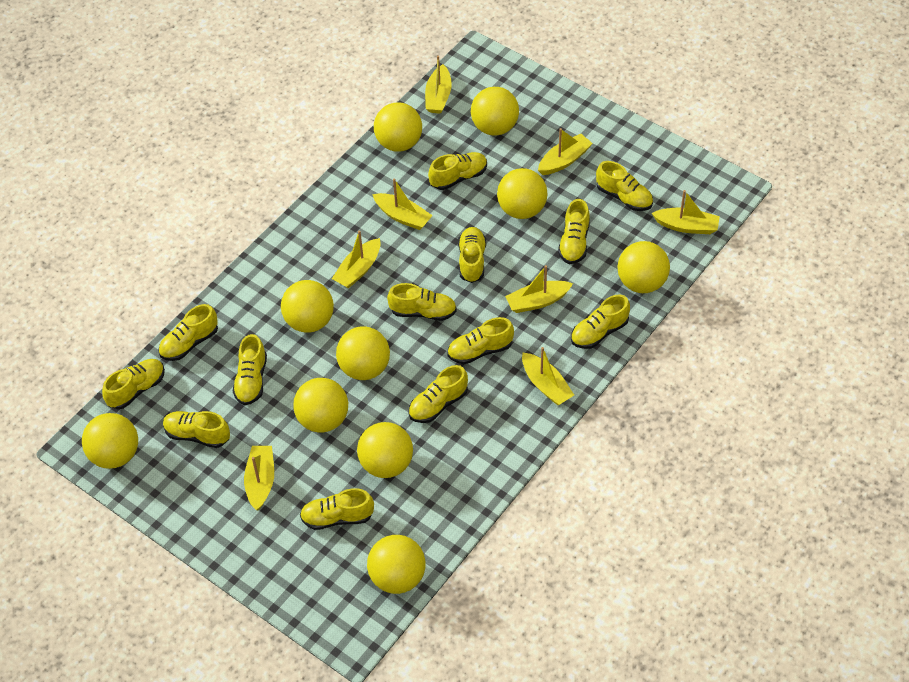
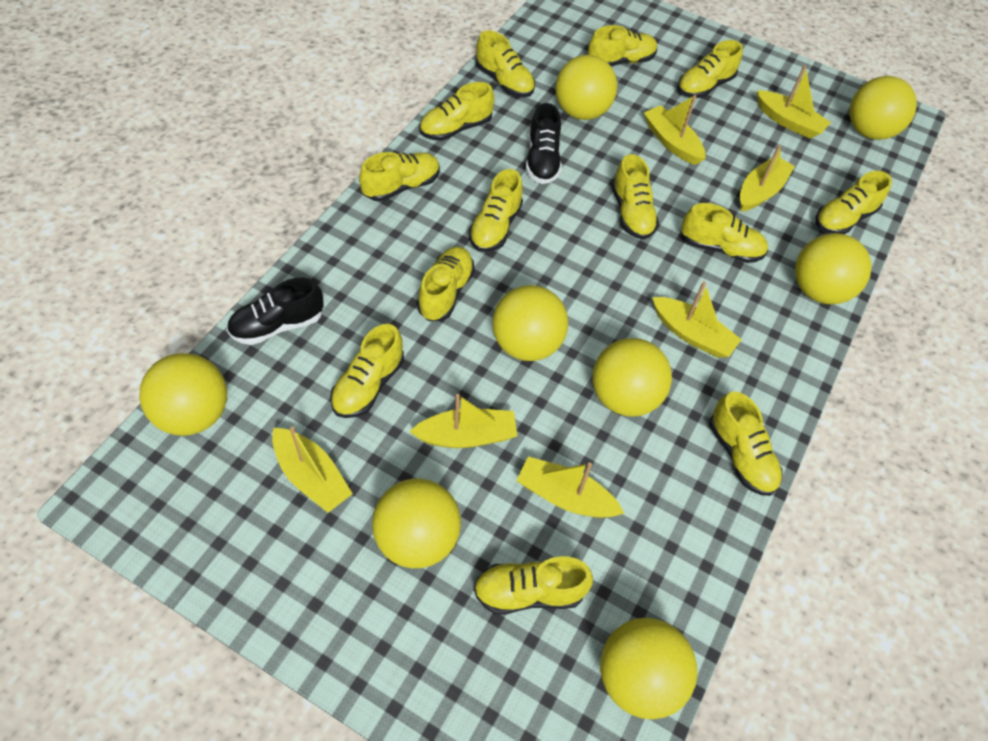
black shoe: 0 -> 2
yellow ball: 10 -> 8
yellow boat: 8 -> 7

